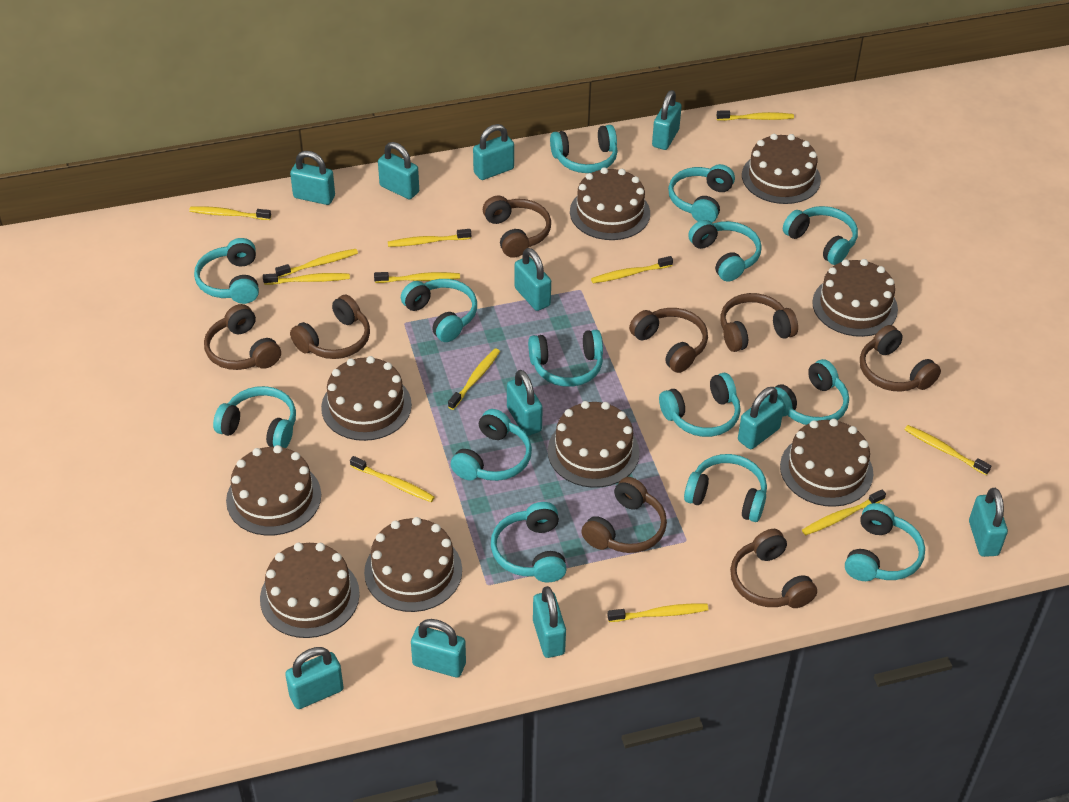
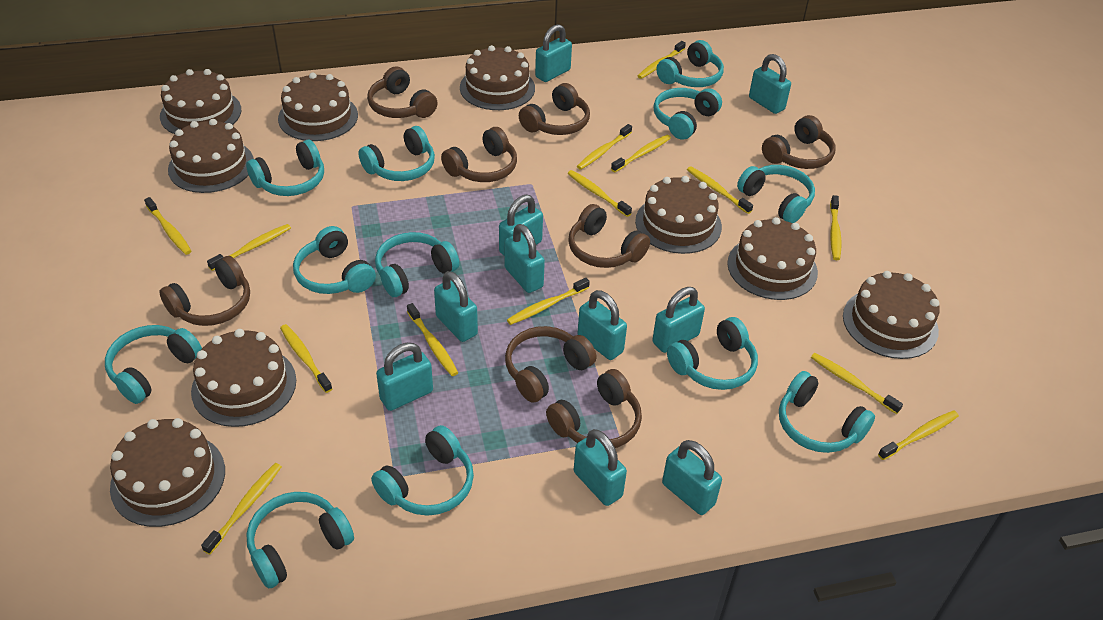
turquoise headphones: 14 -> 12
turquoise padlock: 11 -> 10
yellow toothbrush: 12 -> 14

